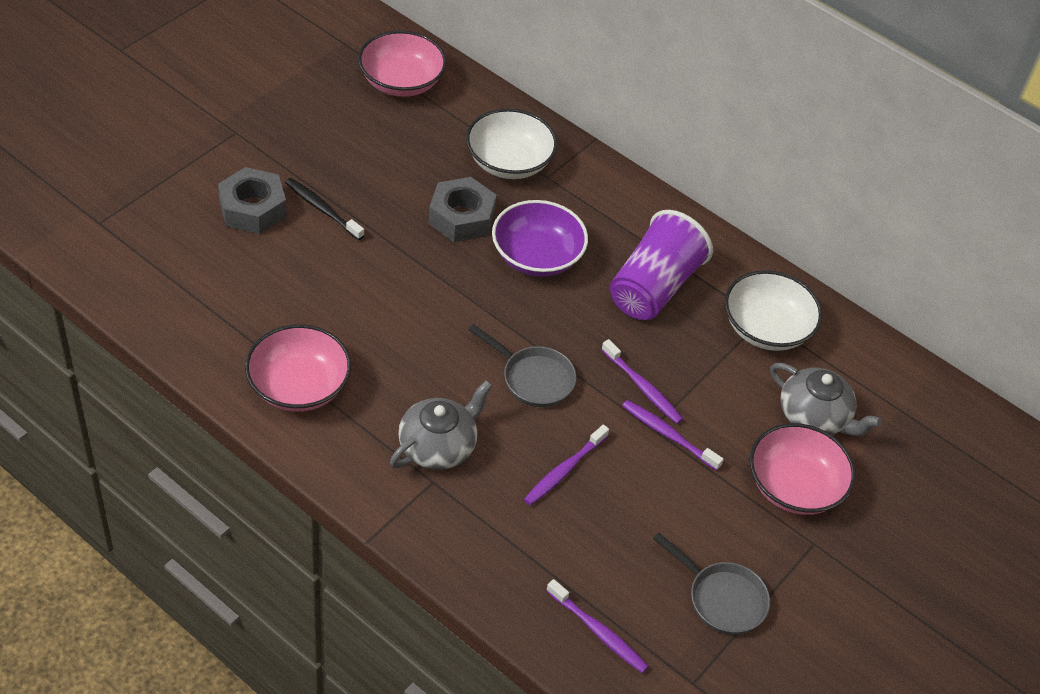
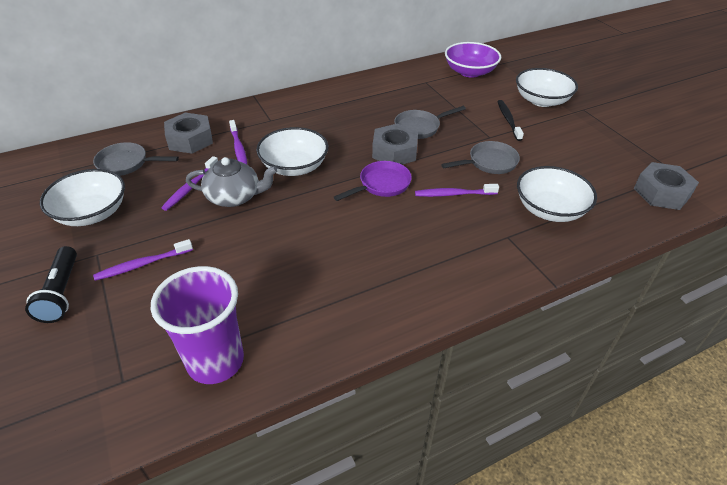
black flashlight: 0 -> 1
grey nut: 2 -> 3
grey pan: 2 -> 3
grey teapot: 2 -> 1
pink bowl: 3 -> 0
purple pan: 0 -> 1
white bowl: 2 -> 4

